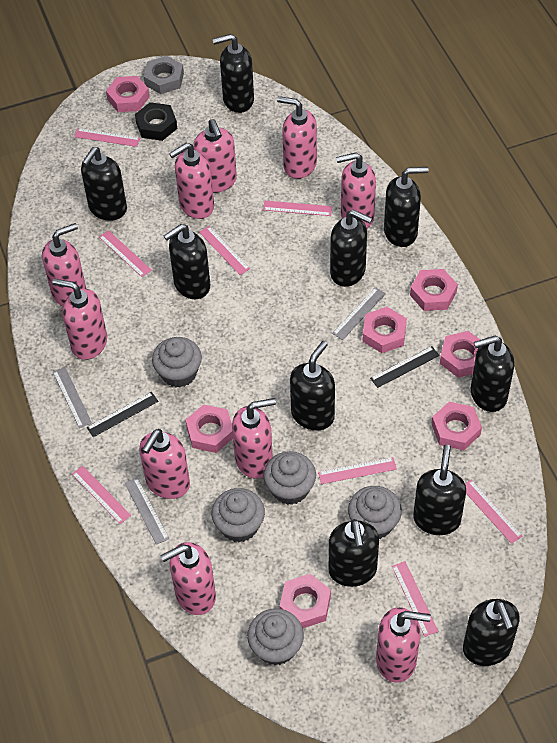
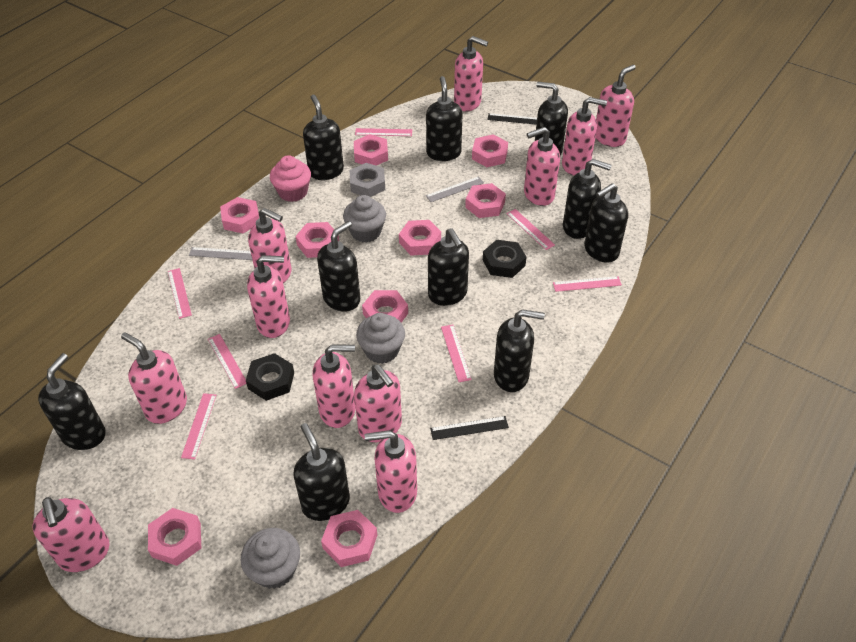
black nut: 1 -> 2
grey cupcake: 5 -> 3
grey ruler: 3 -> 2
pink cupcake: 0 -> 1
pink nut: 7 -> 9
pink ruler: 8 -> 7
pink soap dispenser: 10 -> 11

